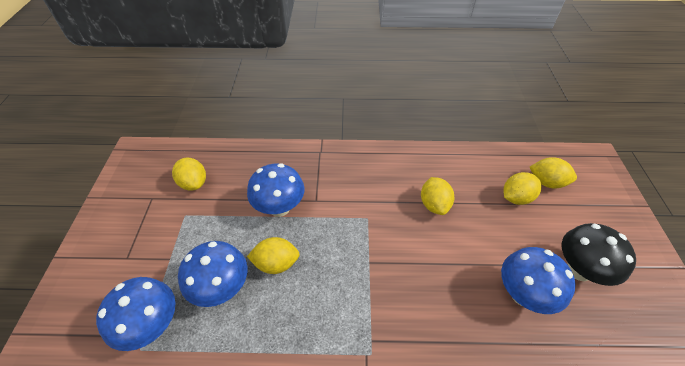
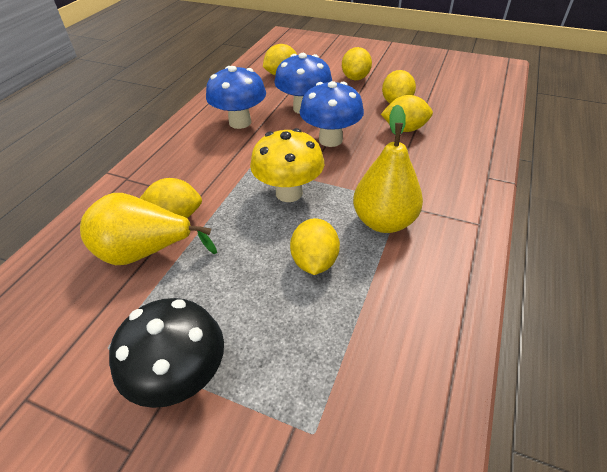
blue mushroom: 4 -> 3
yellow lemon: 5 -> 6
yellow mushroom: 0 -> 1
yellow pear: 0 -> 2

